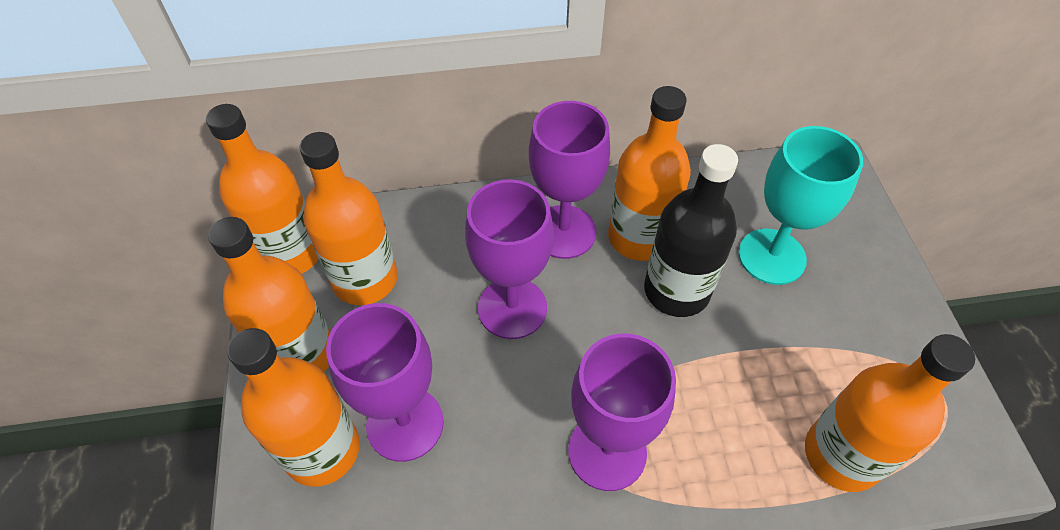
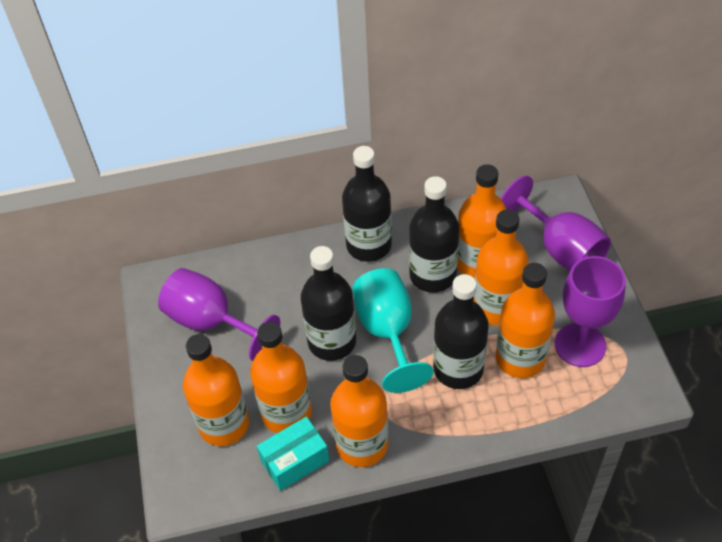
black bottle: 1 -> 4
purple goblet: 4 -> 3
turquoise box: 0 -> 1

